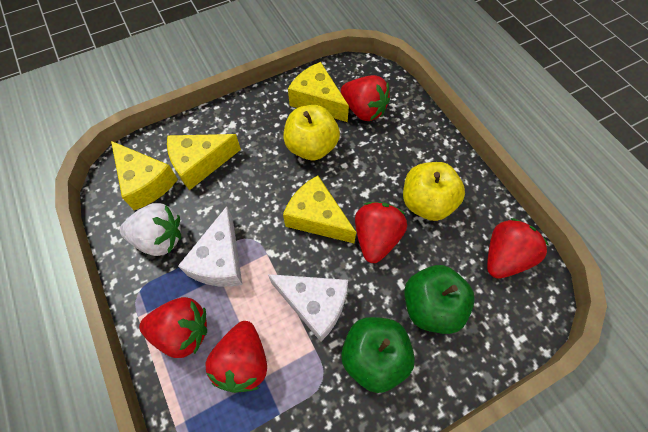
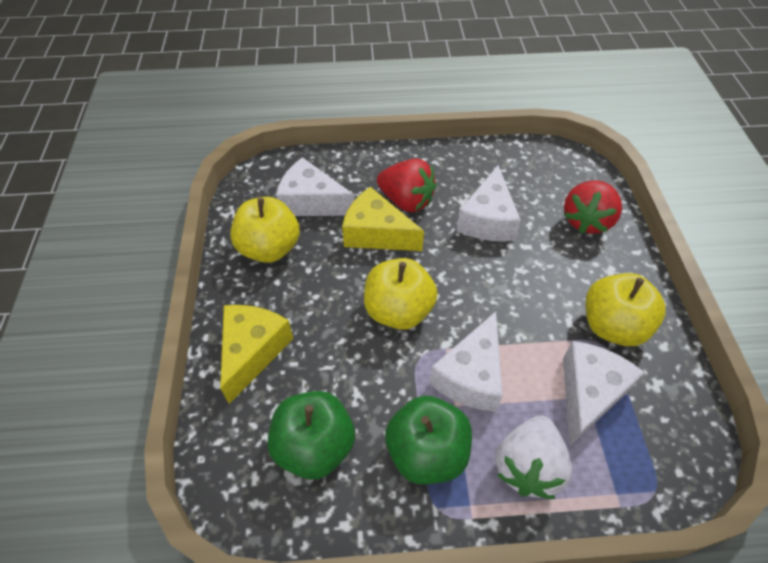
red strawberry: 5 -> 2
white cheese: 2 -> 4
yellow apple: 2 -> 3
yellow cheese: 4 -> 2

